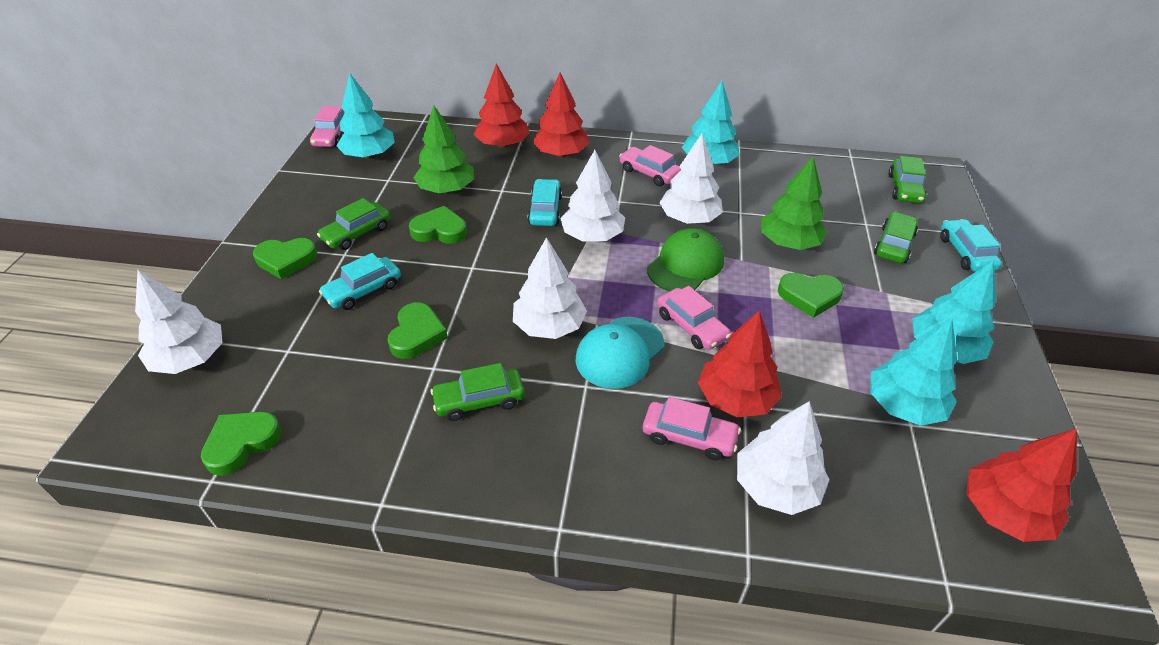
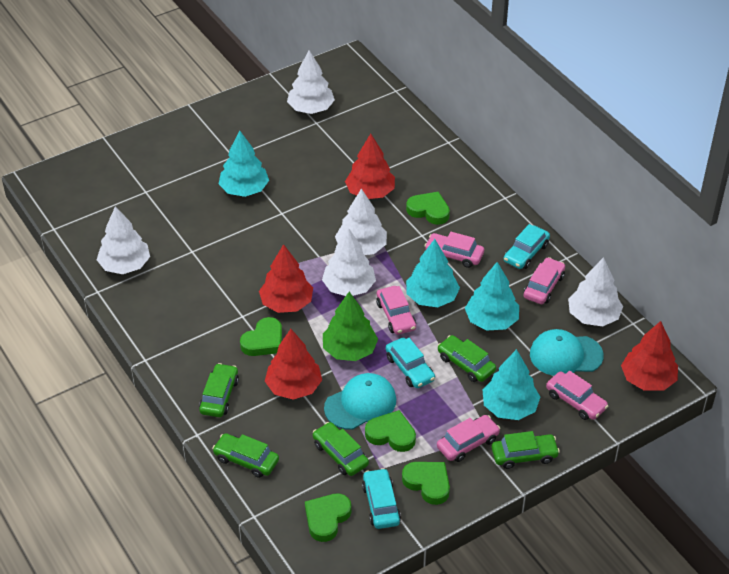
green cap: 1 -> 0
green car: 4 -> 5
green tree: 2 -> 1
pink car: 4 -> 5
turquoise cap: 1 -> 2

